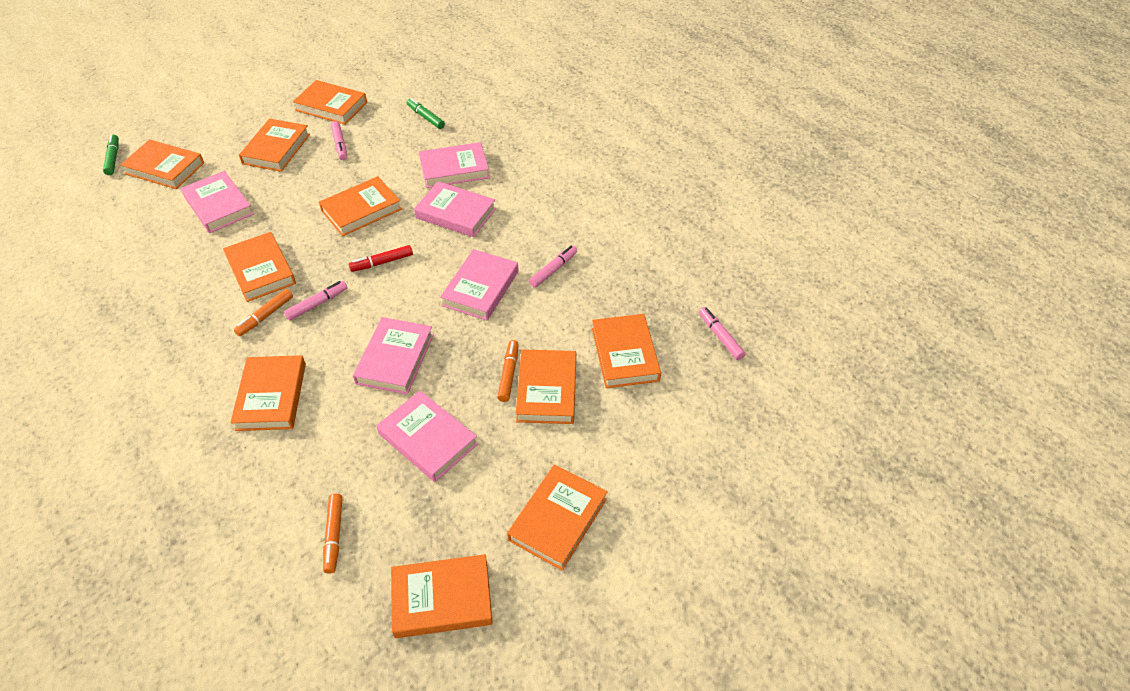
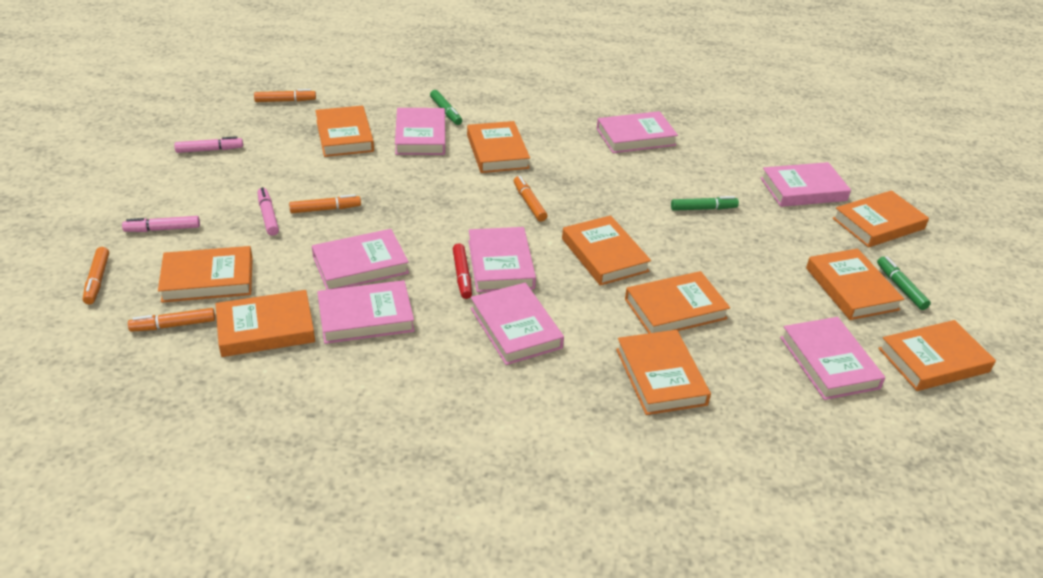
green marker: 2 -> 3
orange marker: 3 -> 5
pink book: 6 -> 8
pink marker: 4 -> 3

